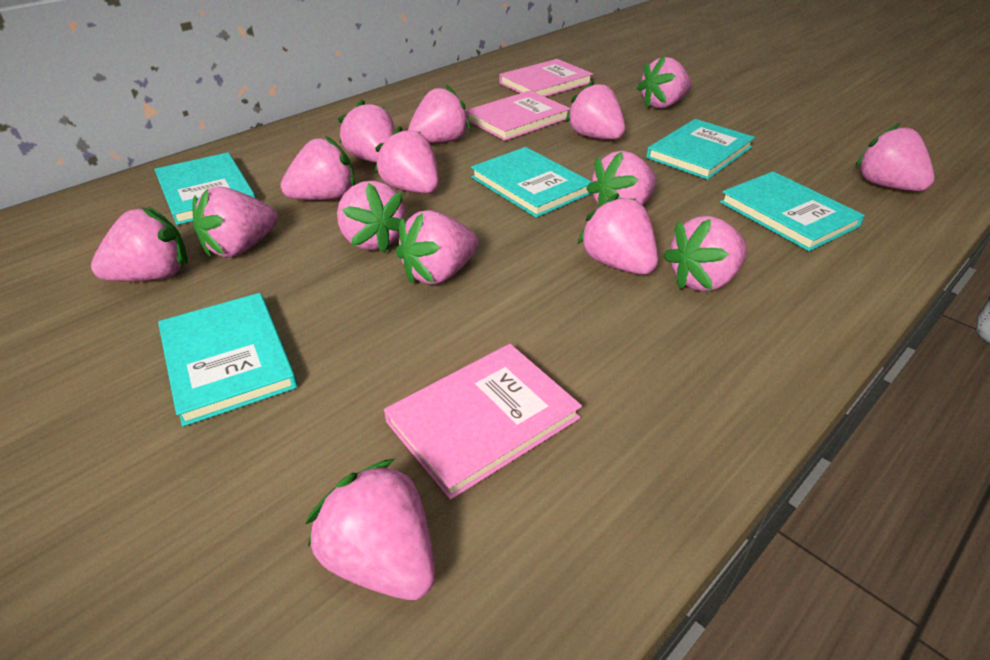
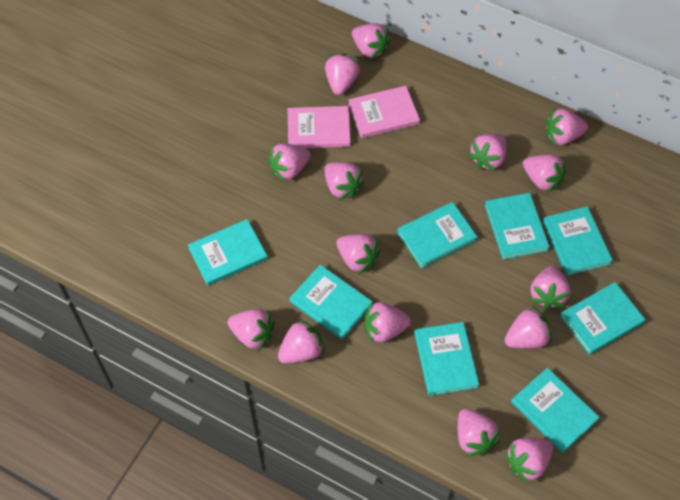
pink book: 3 -> 2
turquoise book: 5 -> 8

